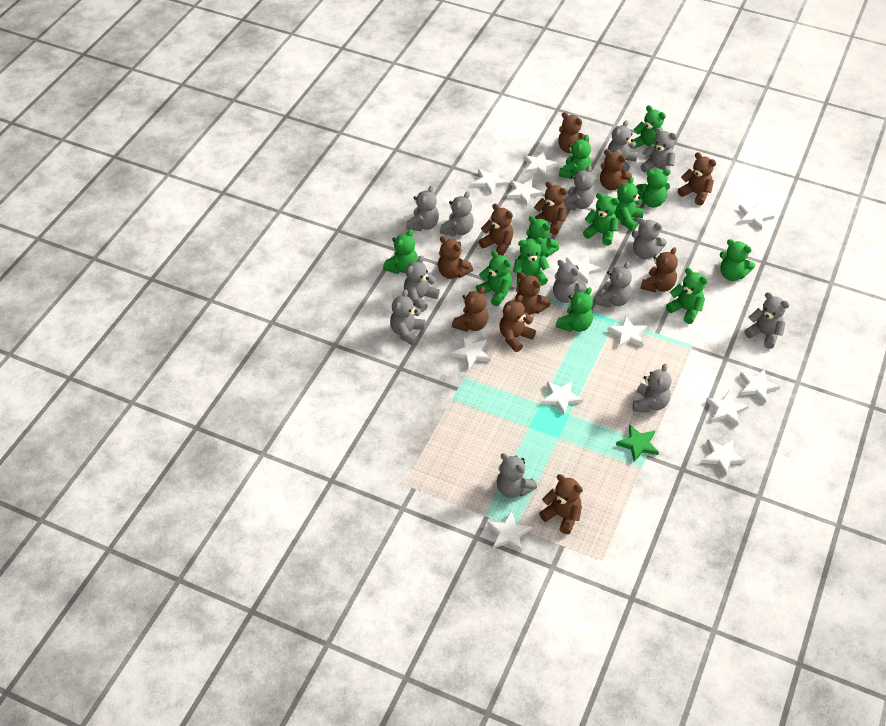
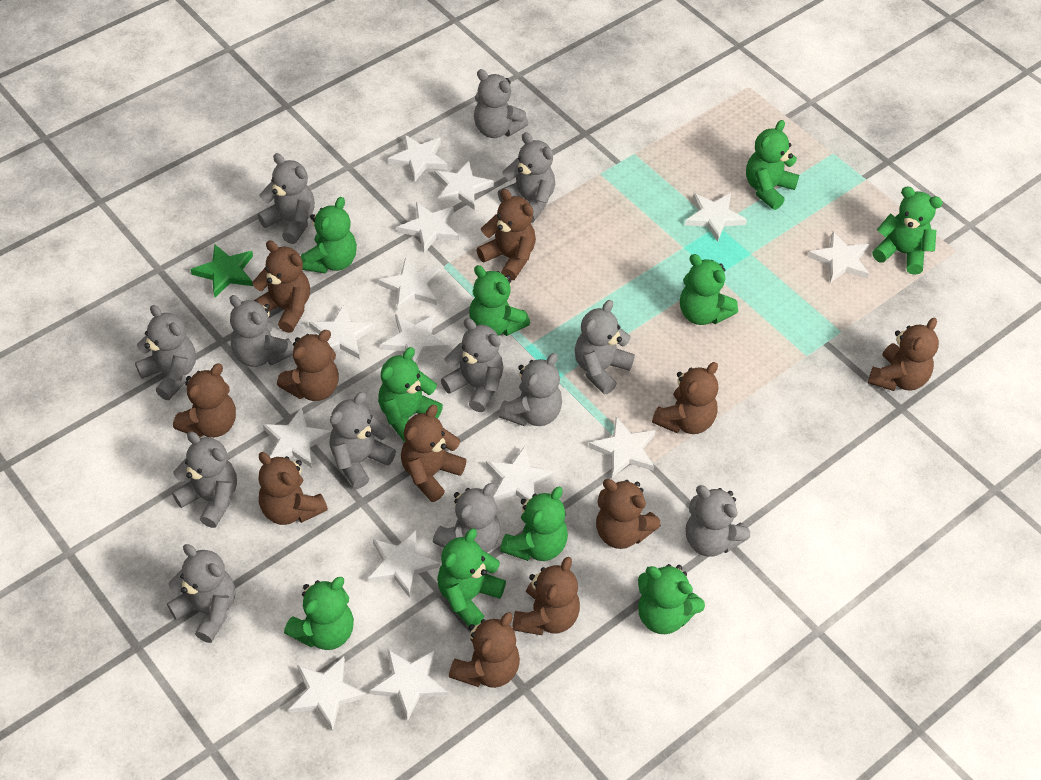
green teddy bear: 12 -> 10
white star: 12 -> 14

